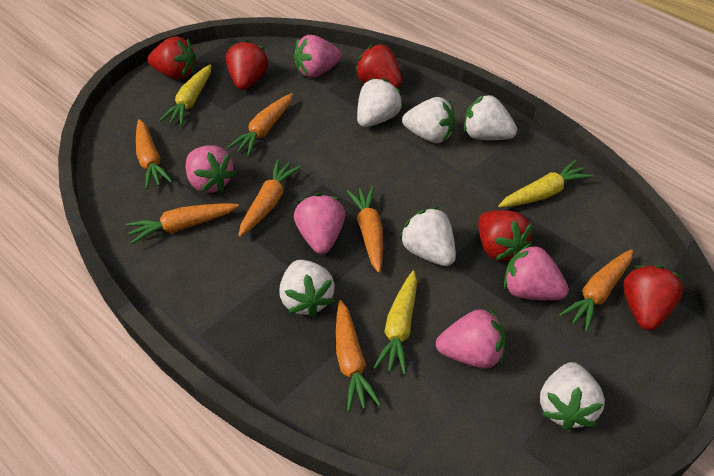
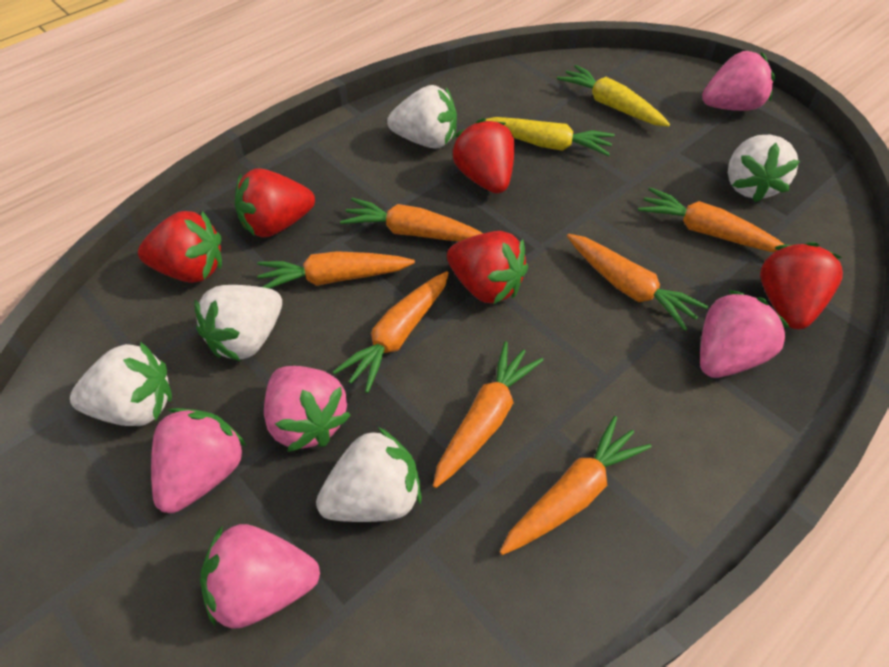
white strawberry: 6 -> 5
yellow carrot: 3 -> 2

